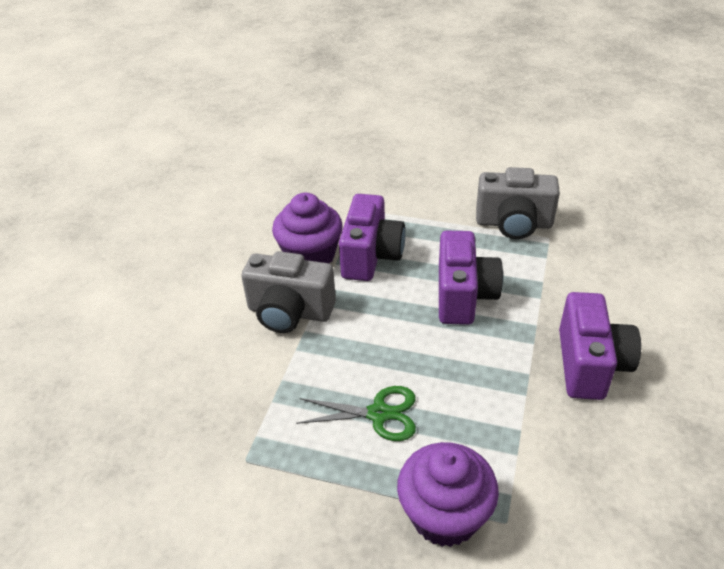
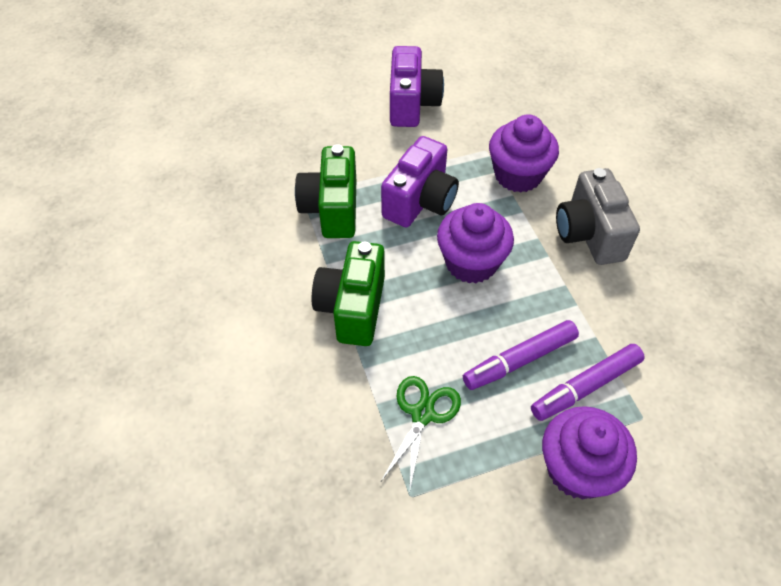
green camera: 0 -> 2
grey camera: 2 -> 1
purple camera: 3 -> 2
purple cupcake: 2 -> 3
purple marker: 0 -> 2

